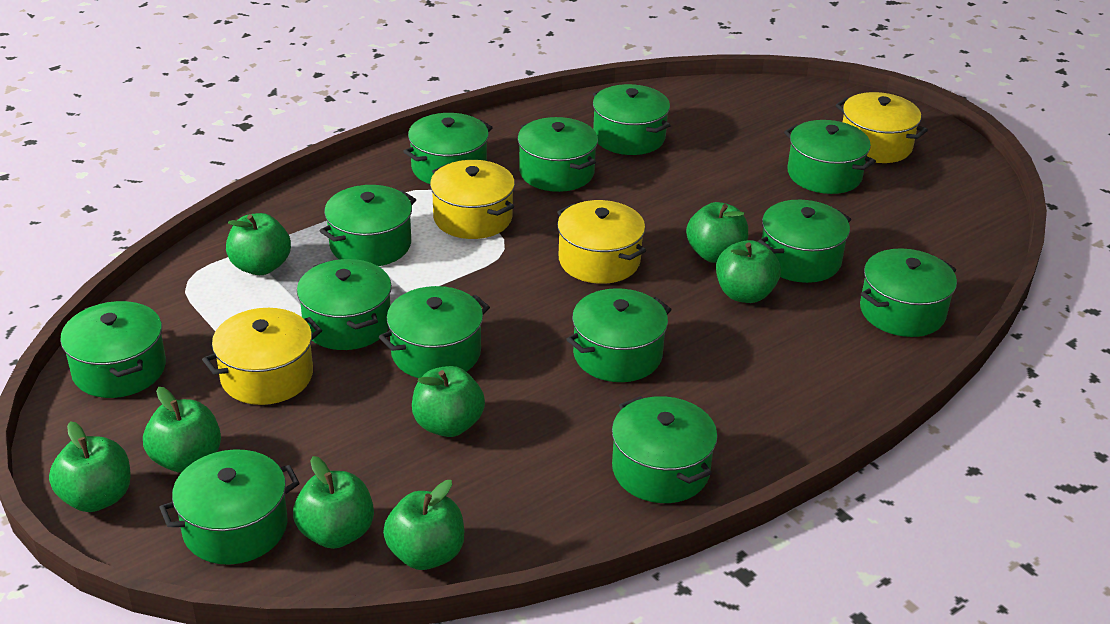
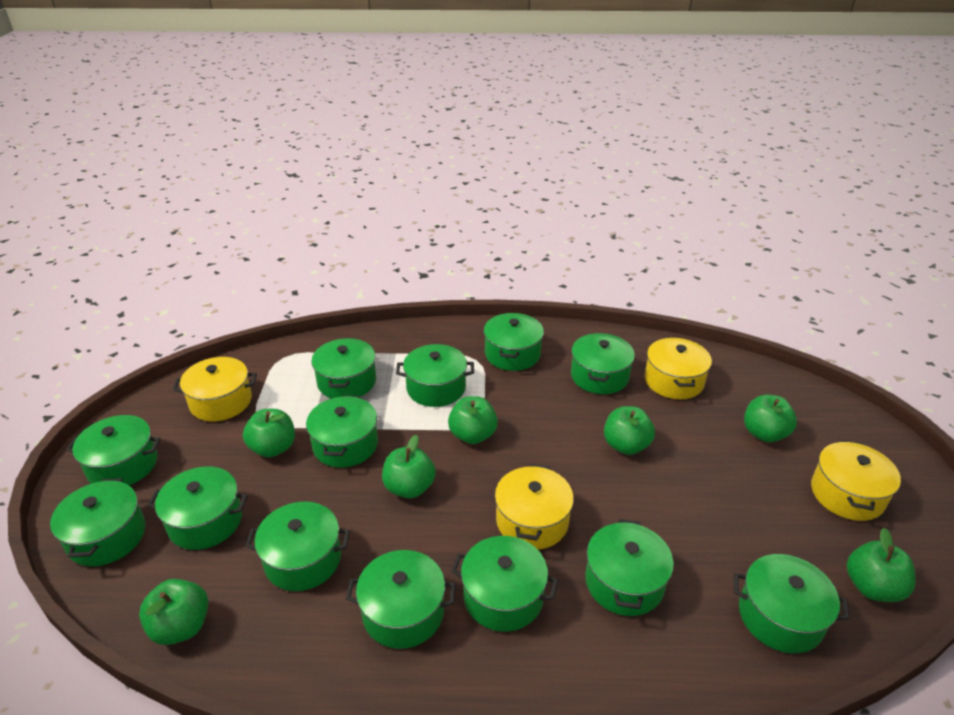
green apple: 8 -> 7

